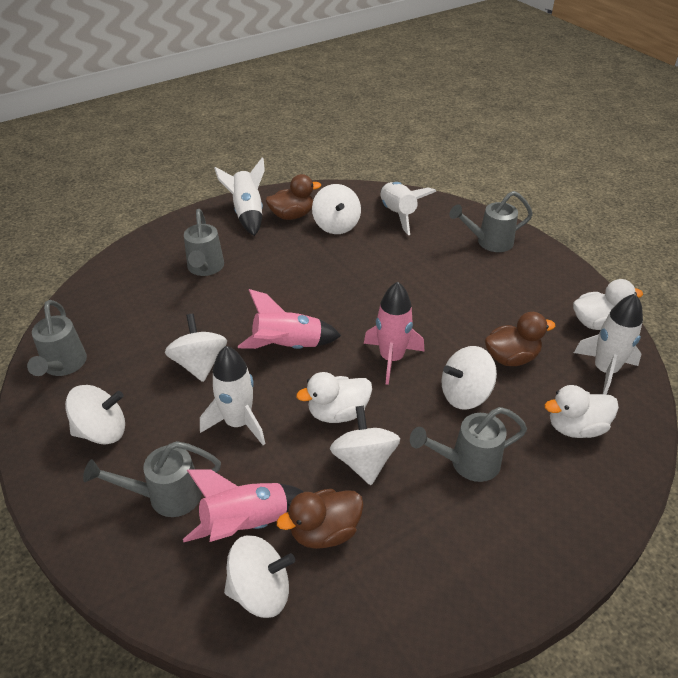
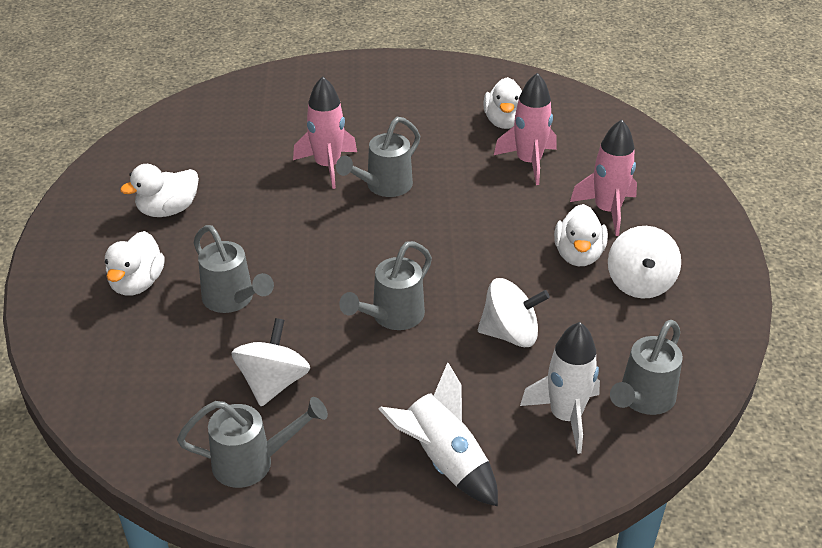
brown duck: 3 -> 0
white duck: 3 -> 4
white rocket: 4 -> 2
white spinning top: 6 -> 3

